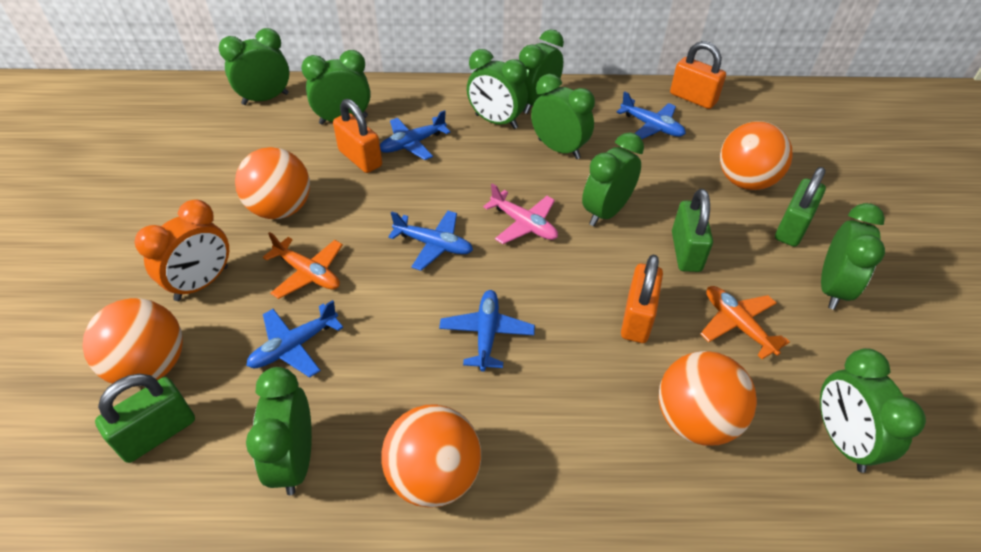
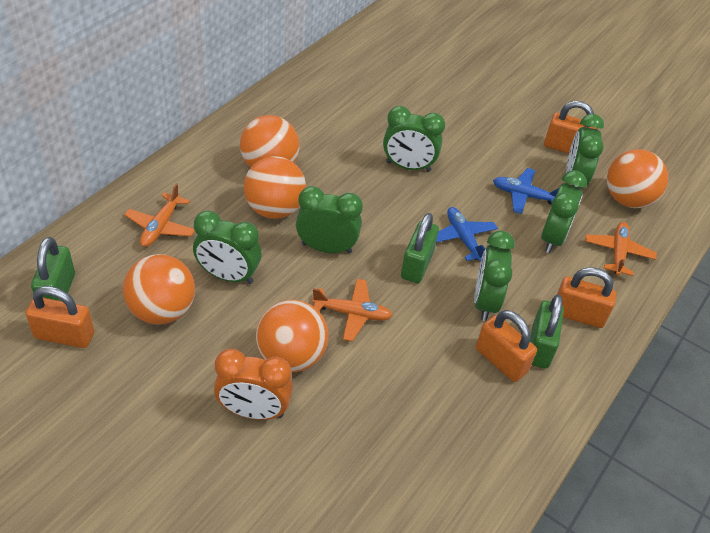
blue plane: 5 -> 2
green clock: 9 -> 6
orange padlock: 3 -> 4
orange plane: 2 -> 3
pink plane: 1 -> 0

